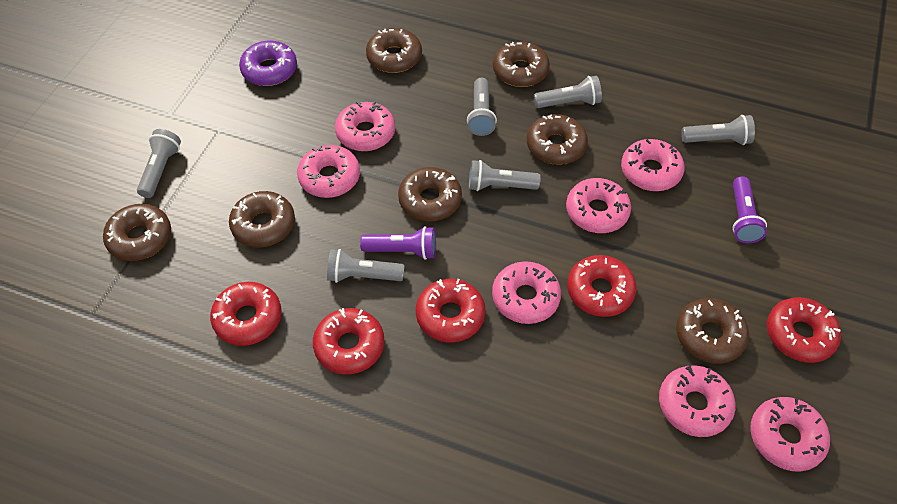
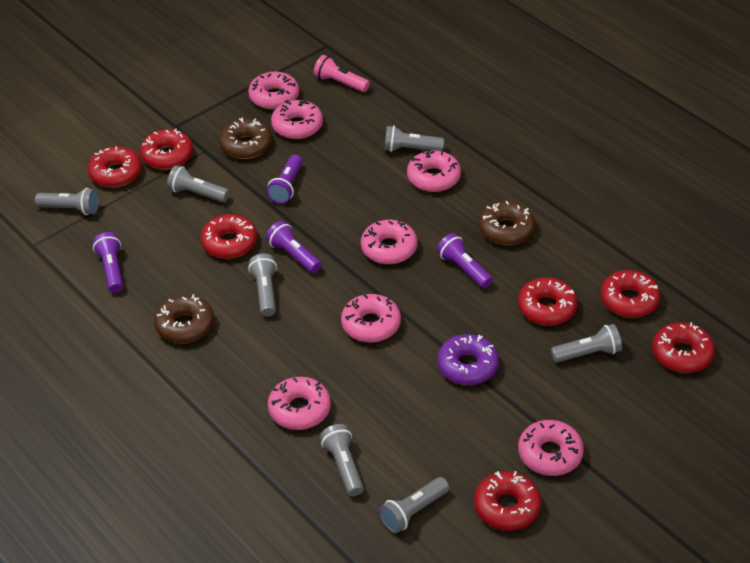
brown donut: 7 -> 3
grey flashlight: 6 -> 7
pink flashlight: 0 -> 1
purple flashlight: 2 -> 4
red donut: 5 -> 7

